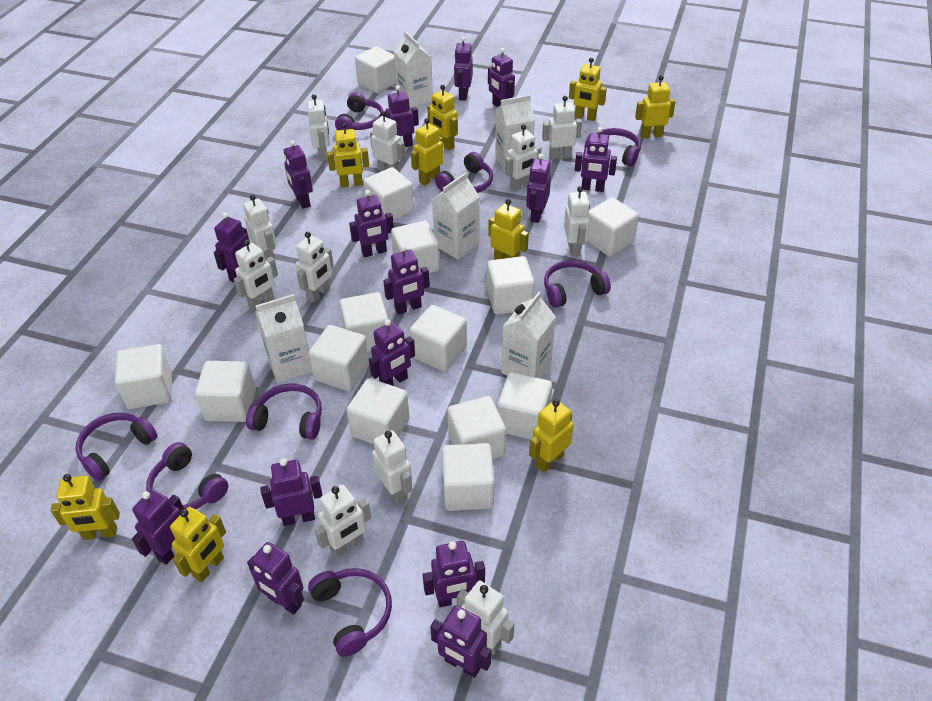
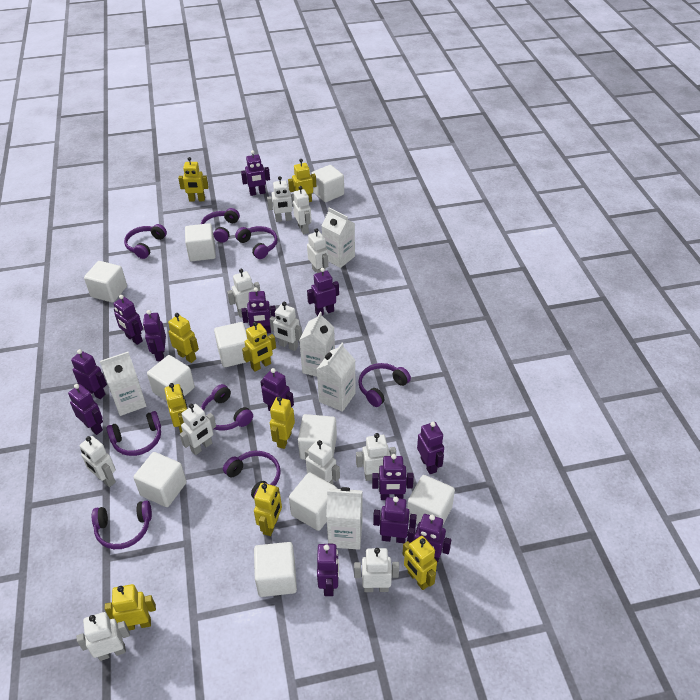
purple robot: 15 -> 13
white cube: 14 -> 10

